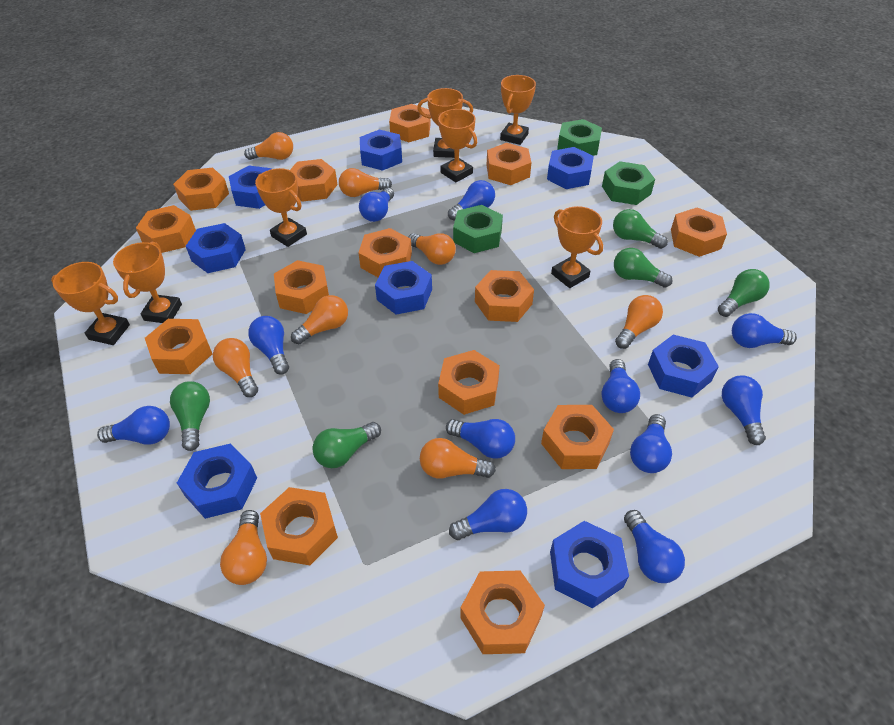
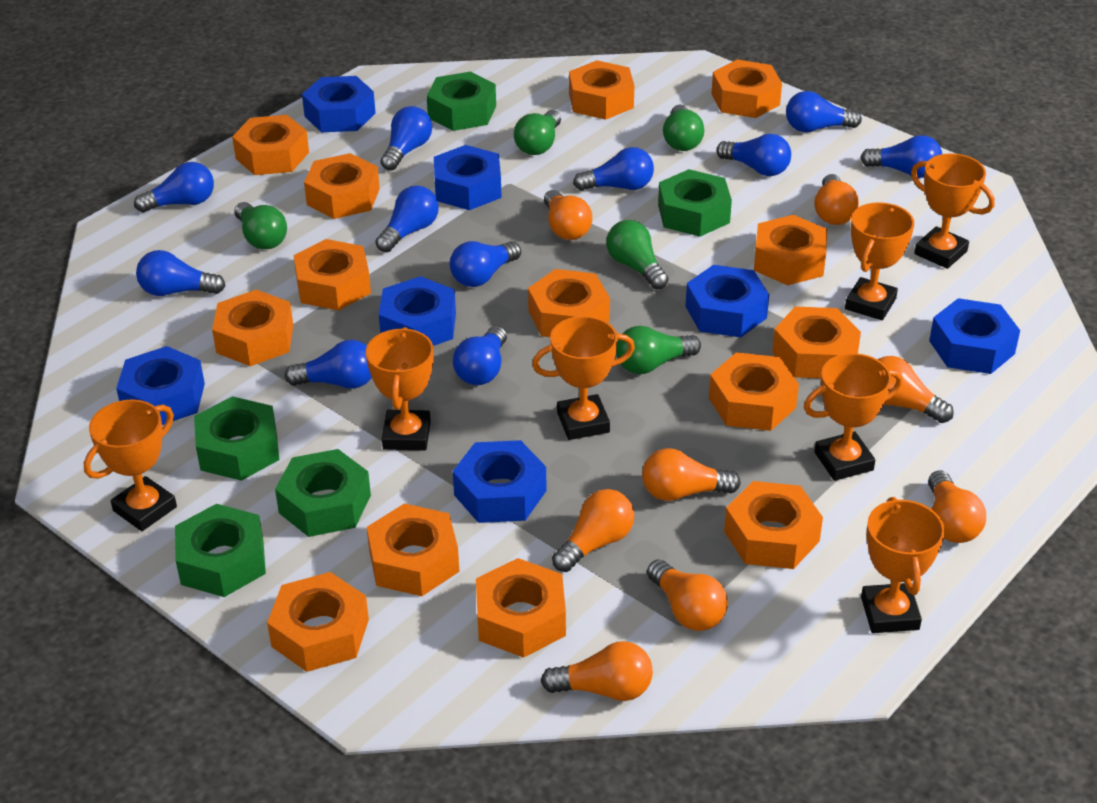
blue nut: 8 -> 7
green nut: 3 -> 5

